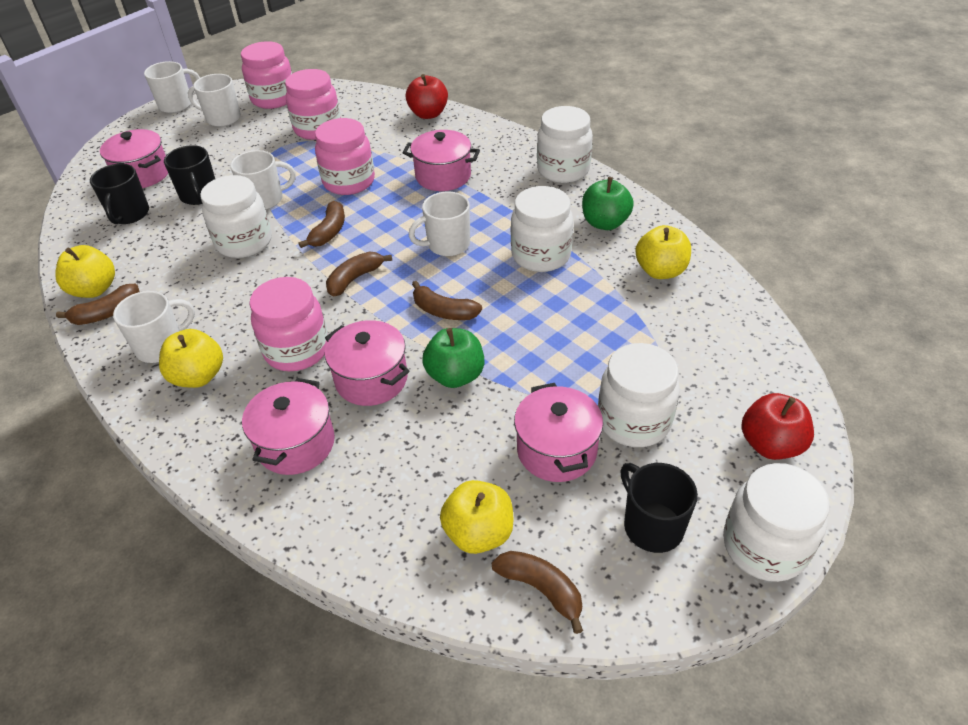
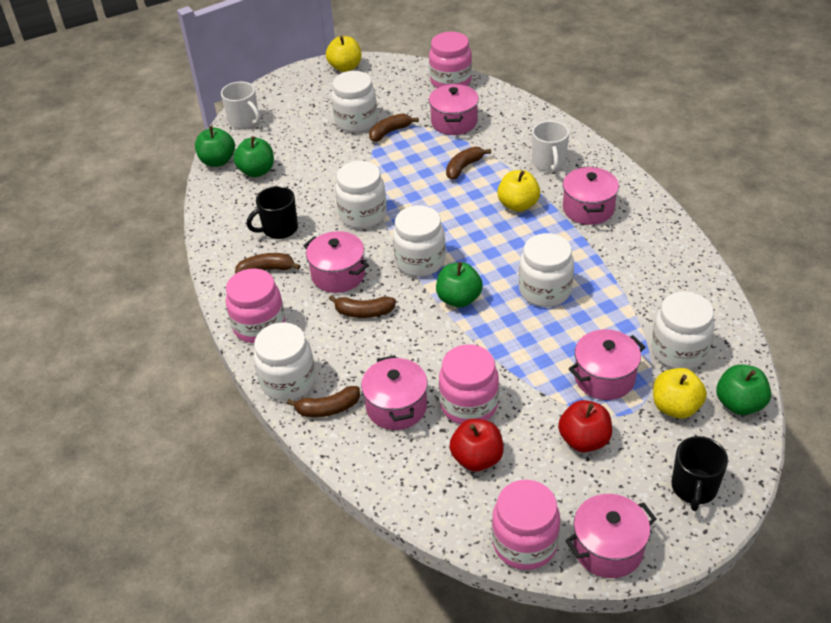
black mug: 3 -> 2
green apple: 2 -> 4
pink pot: 5 -> 6
white jar: 5 -> 6
white mug: 5 -> 2
yellow apple: 4 -> 3

